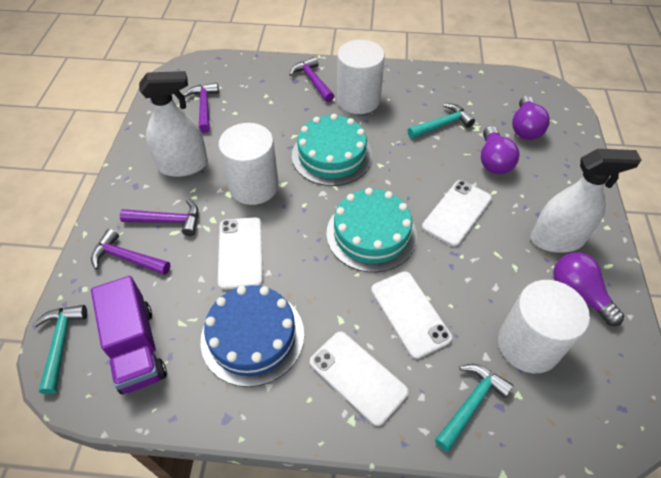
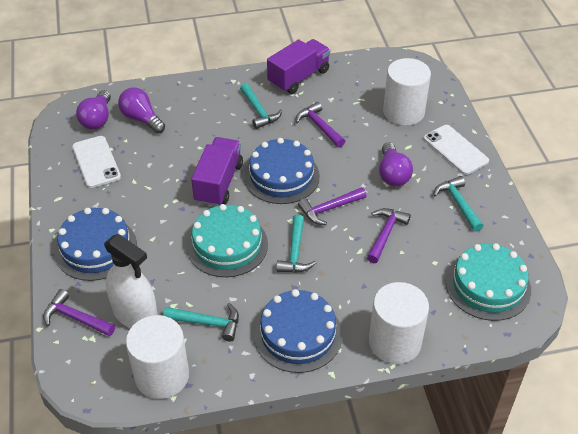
blue cake: 1 -> 3
purple truck: 1 -> 2
turquoise hammer: 3 -> 4
white phone: 4 -> 2
white spray bottle: 2 -> 1

